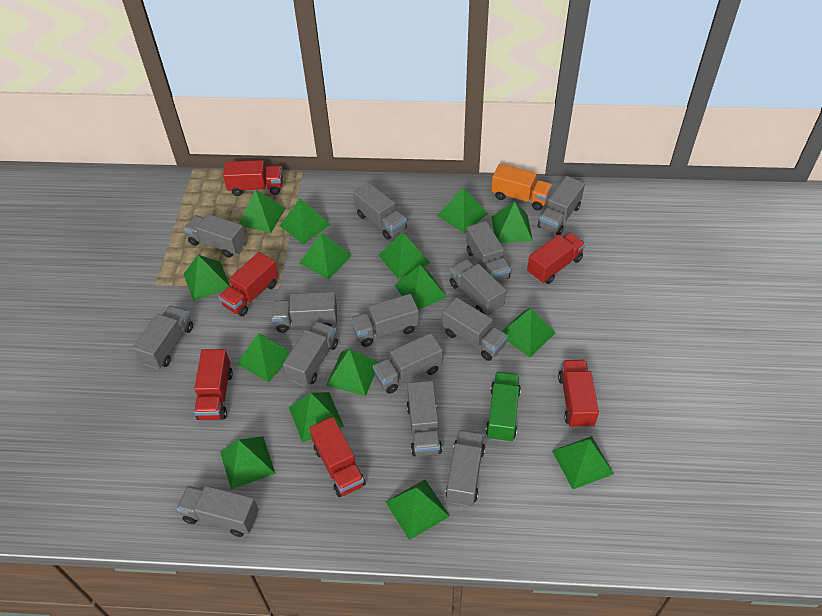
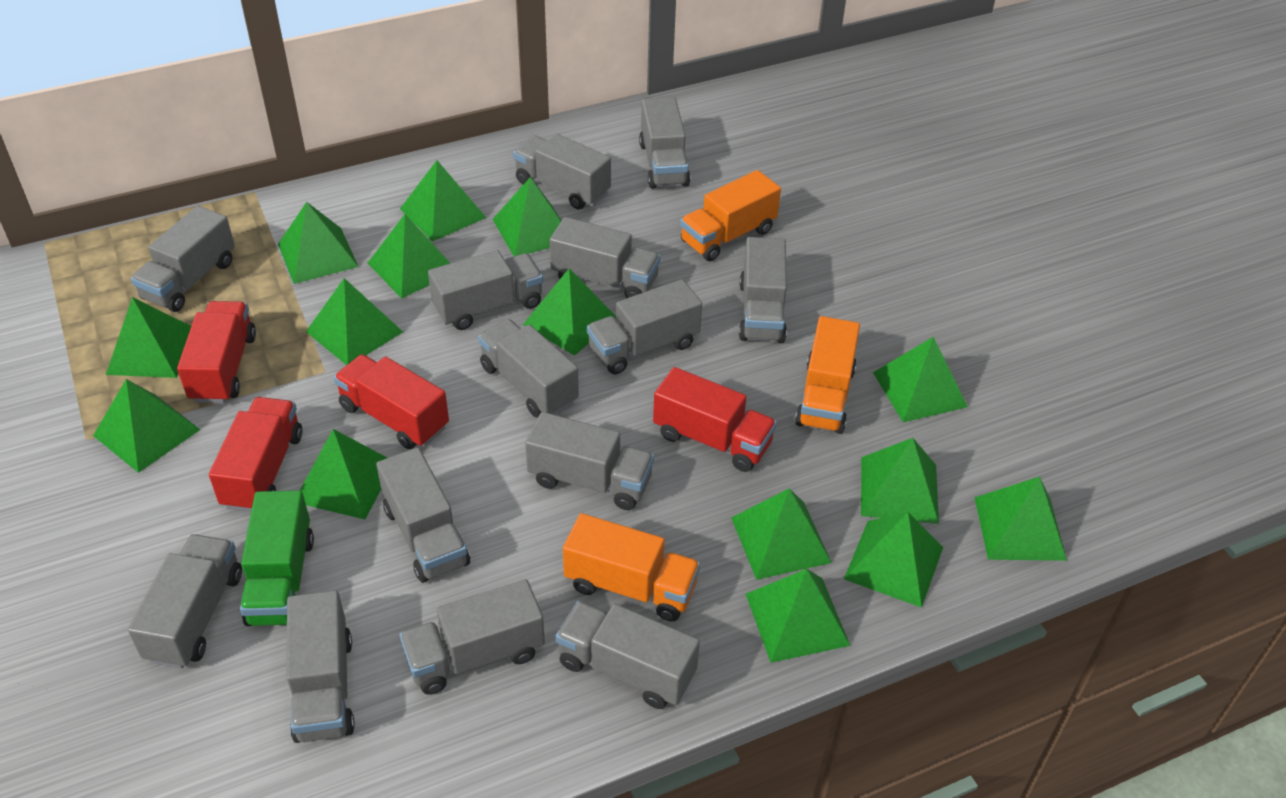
orange truck: 1 -> 3
red truck: 6 -> 4

